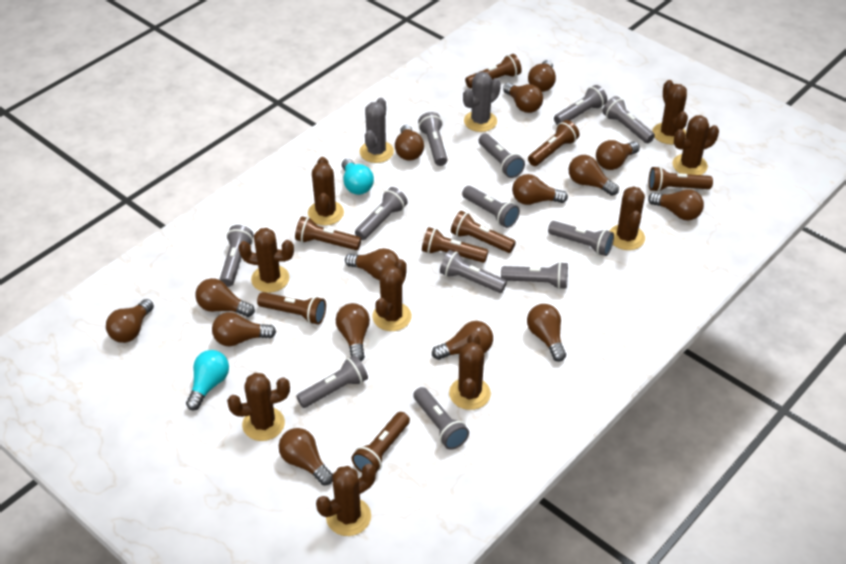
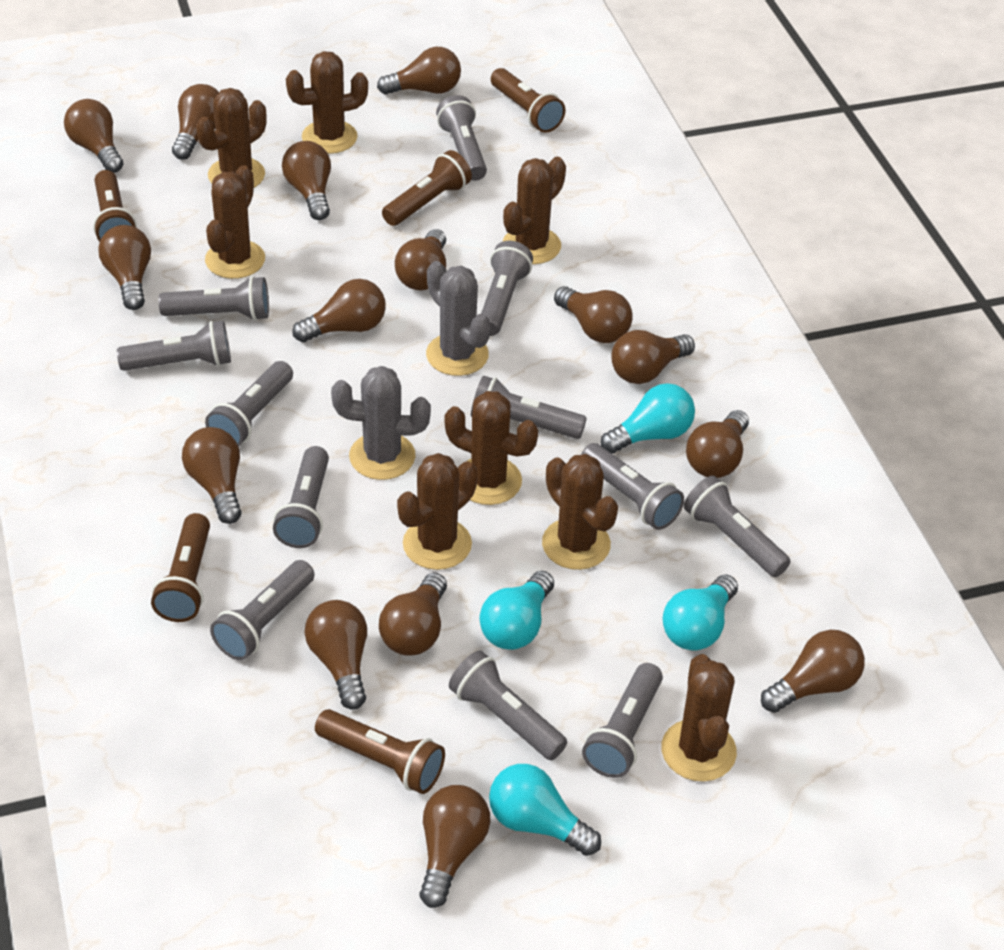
brown cactus: 9 -> 8
brown flashlight: 8 -> 5
turquoise light bulb: 2 -> 4

